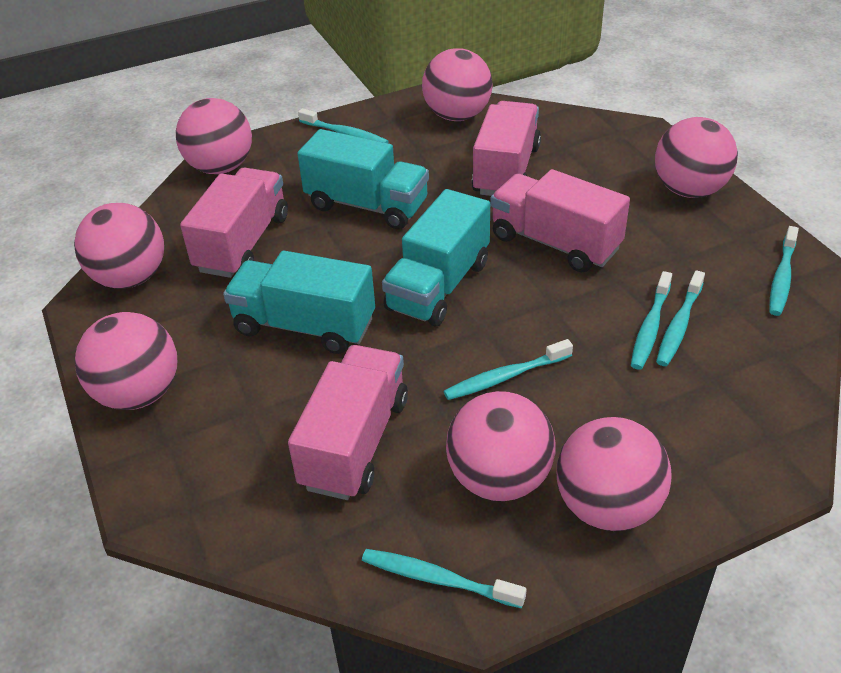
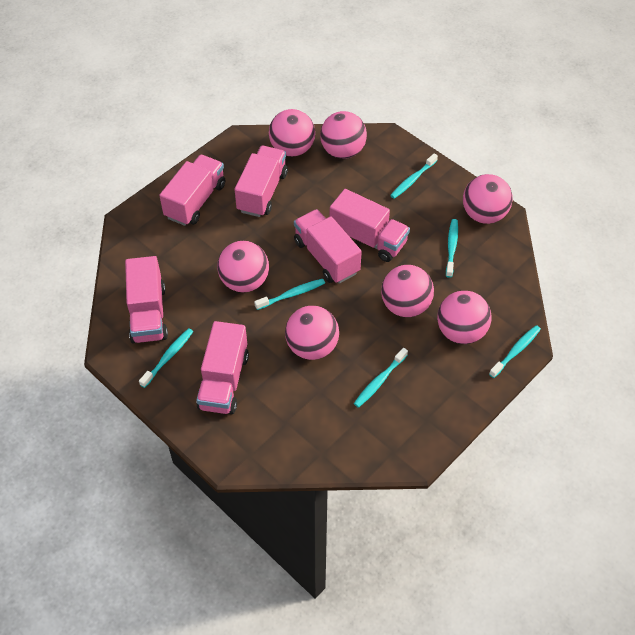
pink truck: 4 -> 6
turquoise truck: 3 -> 0

